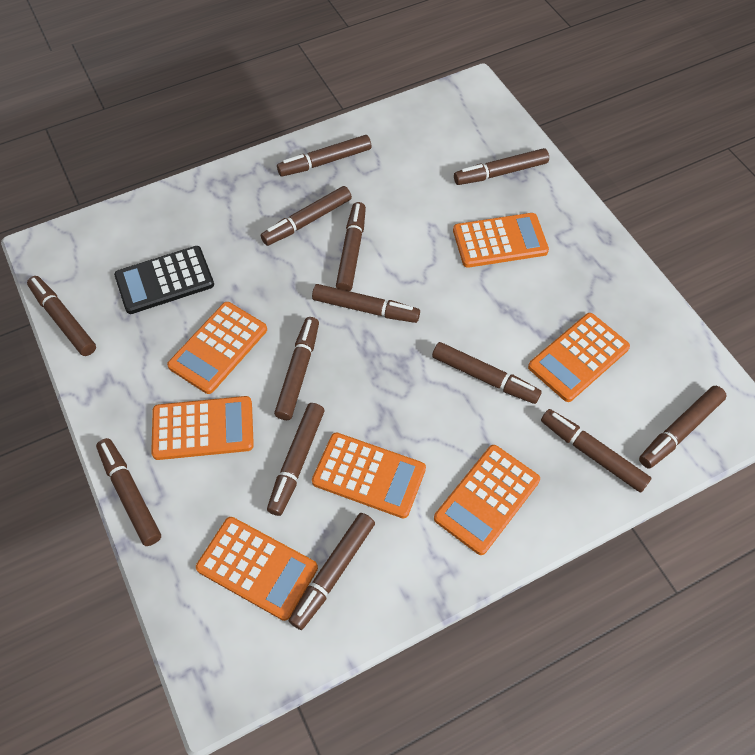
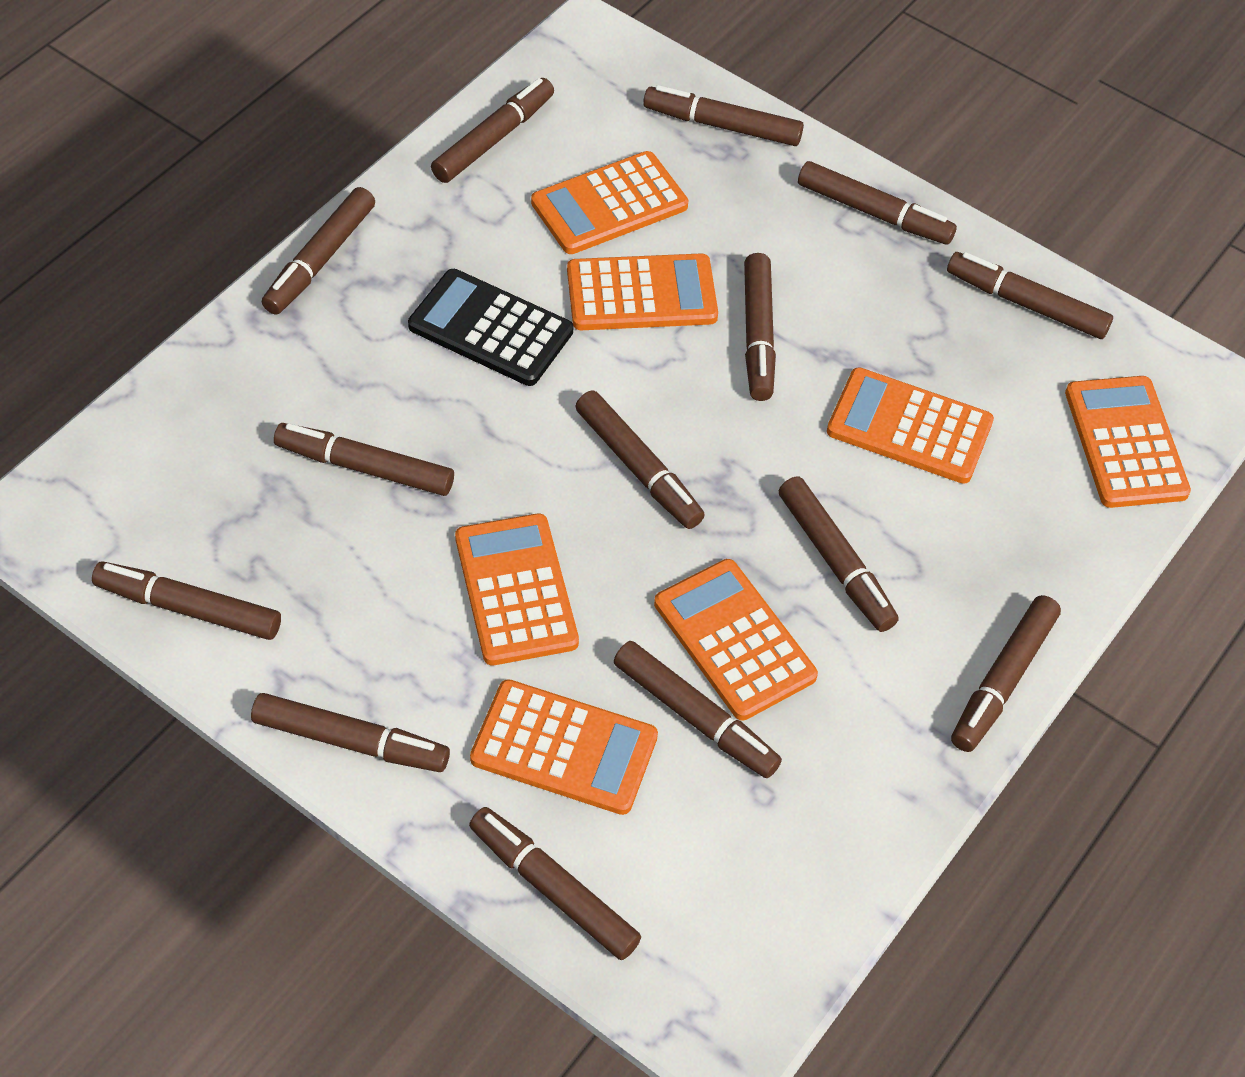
brown marker: 13 -> 14

